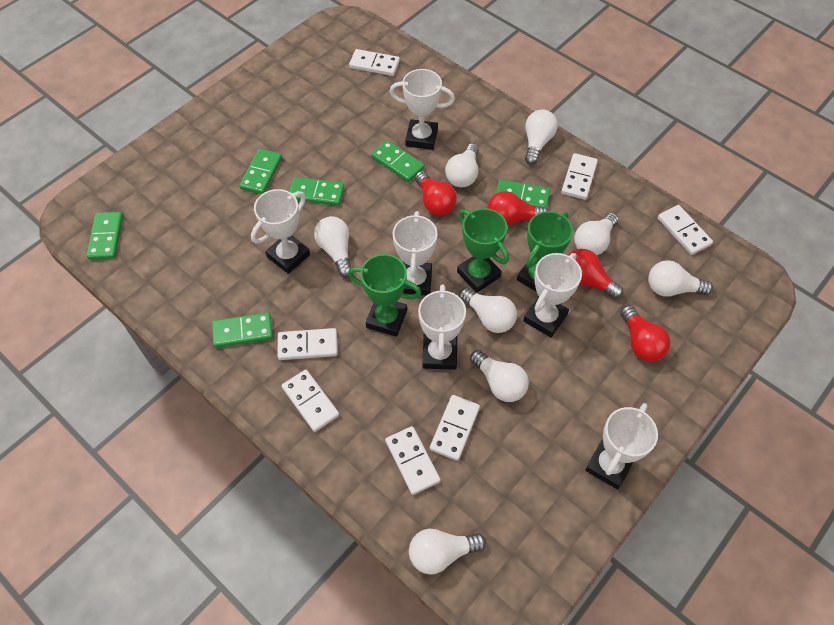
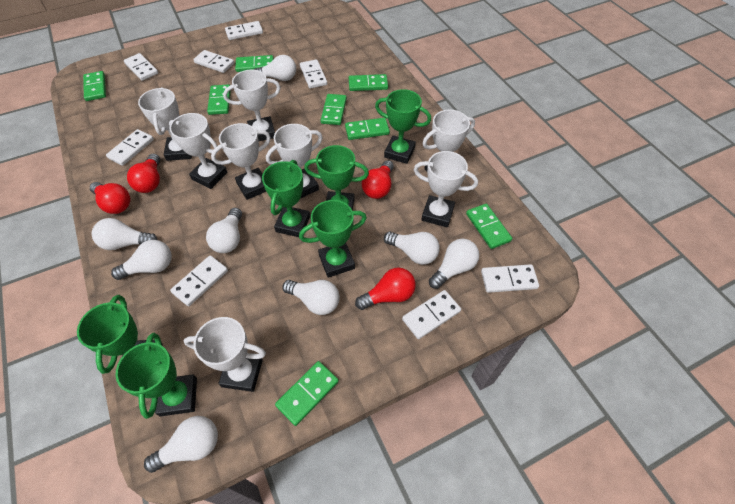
green domino: 6 -> 8
green trophy: 3 -> 6
white domino: 7 -> 8
white trophy: 6 -> 8

